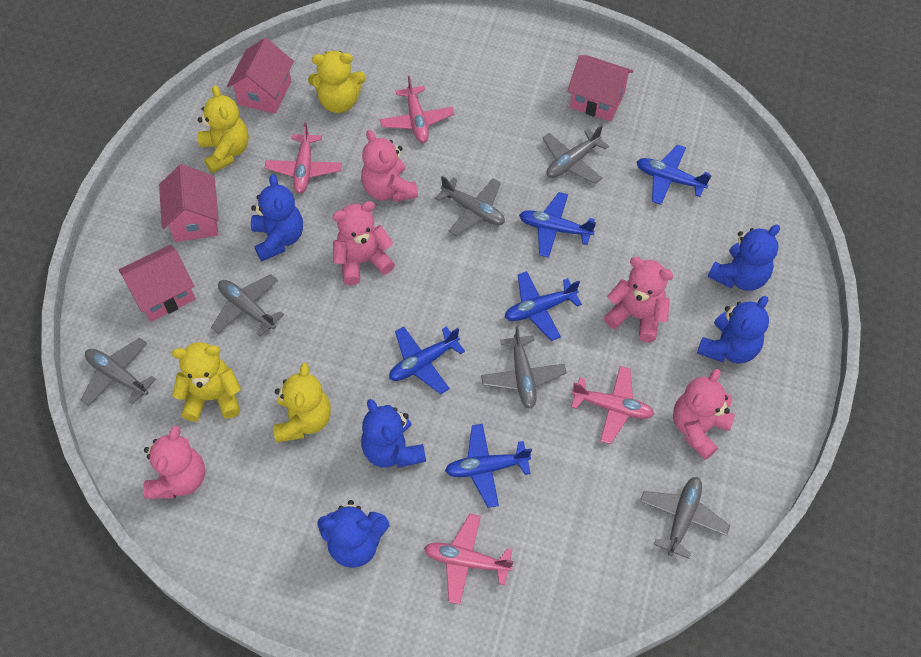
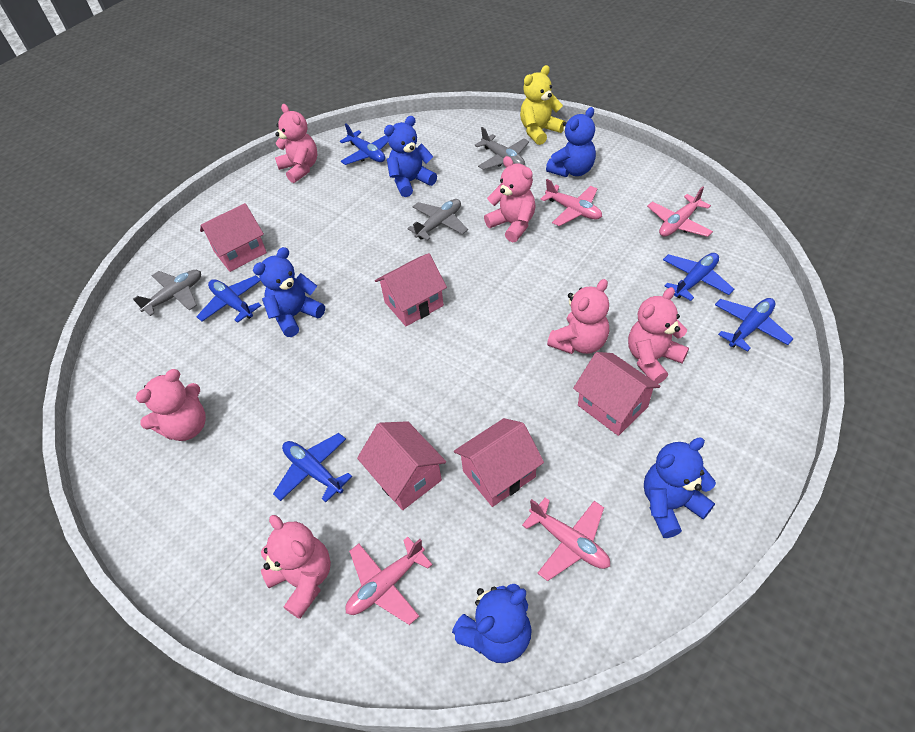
grey plane: 6 -> 3
pink house: 4 -> 5
pink teddy bear: 5 -> 6
yellow teddy bear: 4 -> 1

